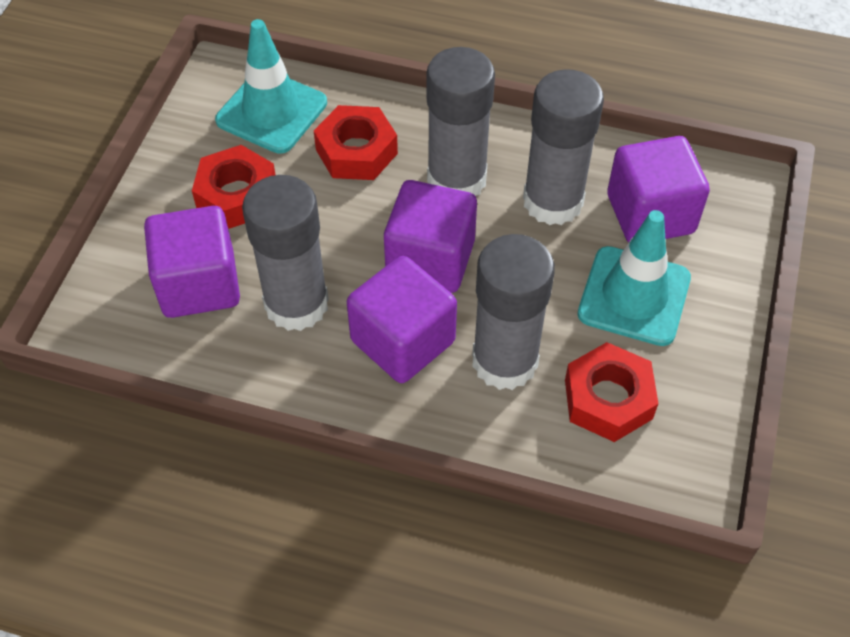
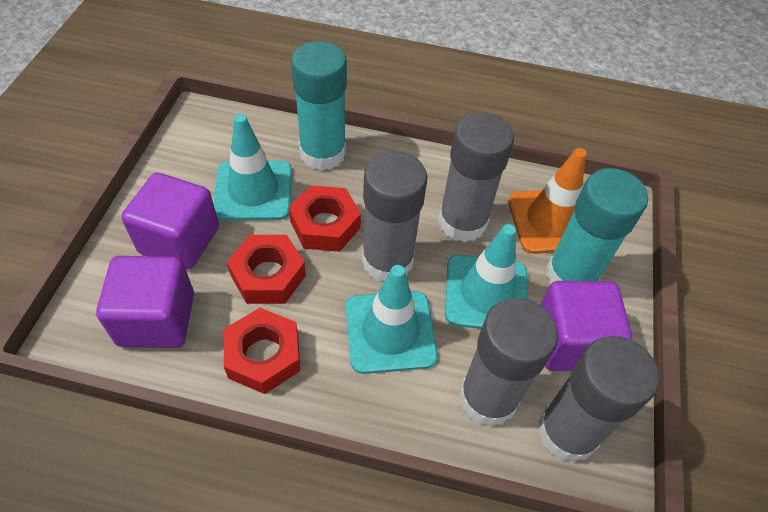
orange traffic cone: 0 -> 1
purple cube: 4 -> 3
turquoise glue stick: 0 -> 2
turquoise traffic cone: 2 -> 3

